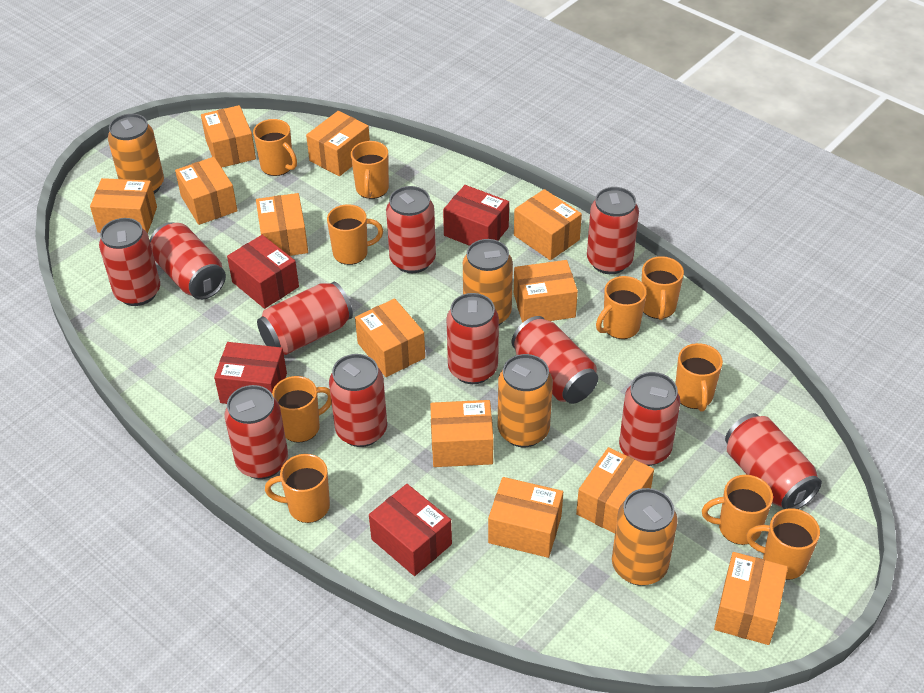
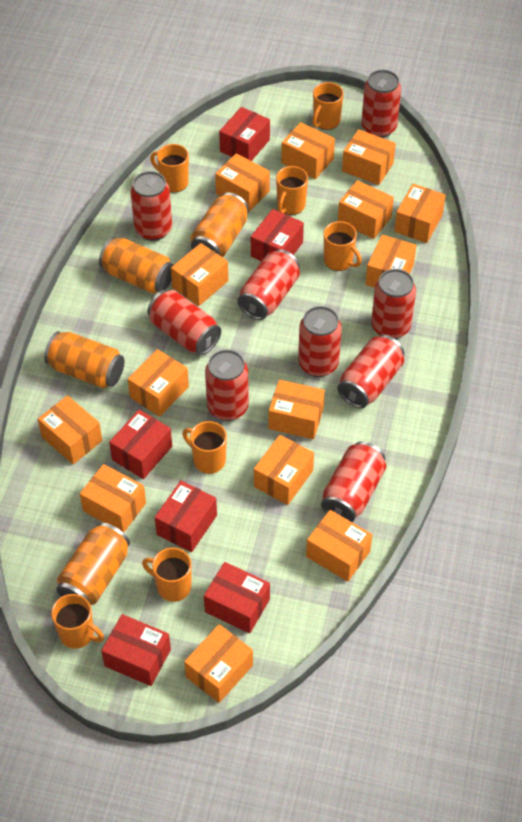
orange box: 12 -> 14
orange mug: 10 -> 7
red box: 4 -> 6
red can: 11 -> 9

